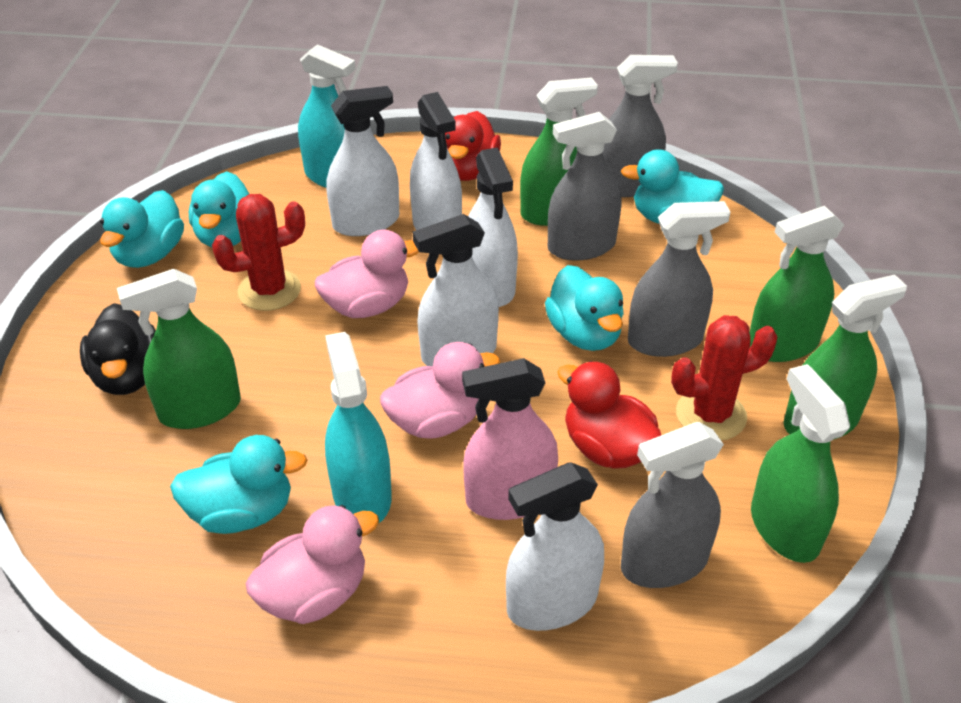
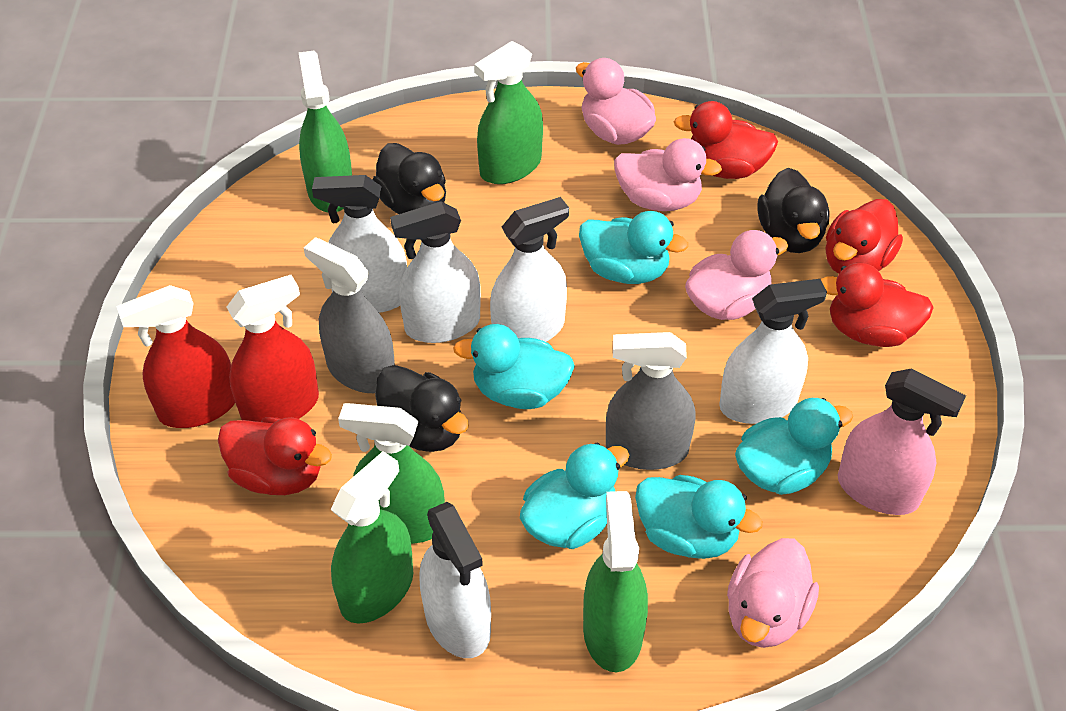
black duck: 1 -> 3
grey spray bottle: 4 -> 2
pink duck: 3 -> 4
red cactus: 2 -> 0
red duck: 2 -> 4
red spray bottle: 0 -> 2
turquoise spray bottle: 2 -> 0

